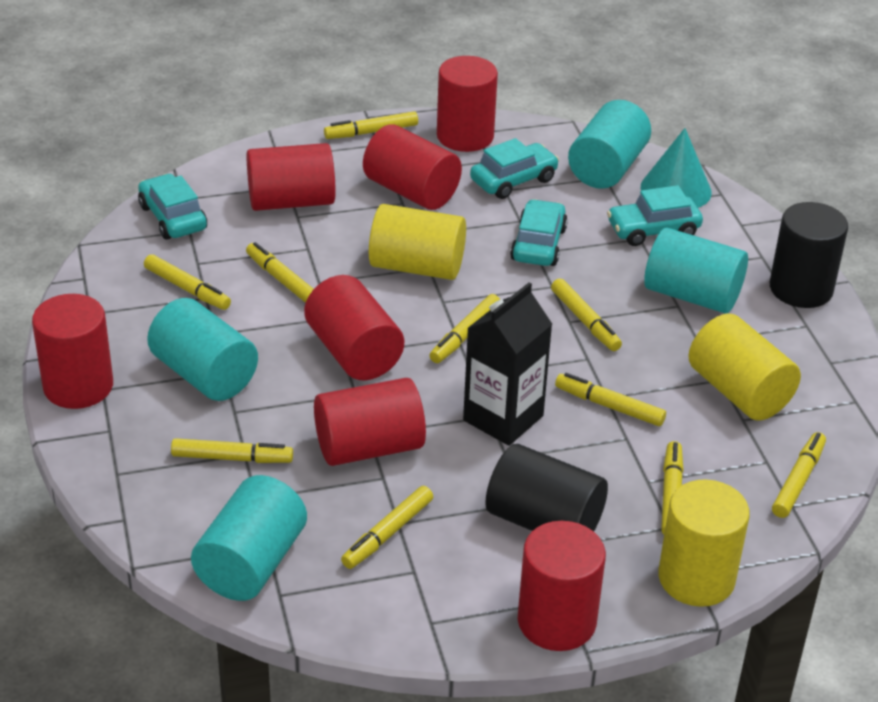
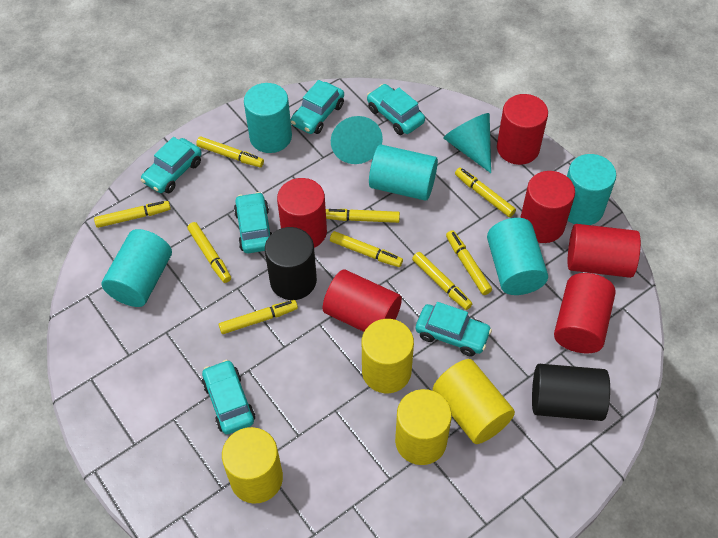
black carton: 1 -> 0
red cylinder: 7 -> 6
turquoise car: 4 -> 6
turquoise cone: 1 -> 2
turquoise cylinder: 4 -> 5
yellow cylinder: 3 -> 4
yellow marker: 10 -> 9

